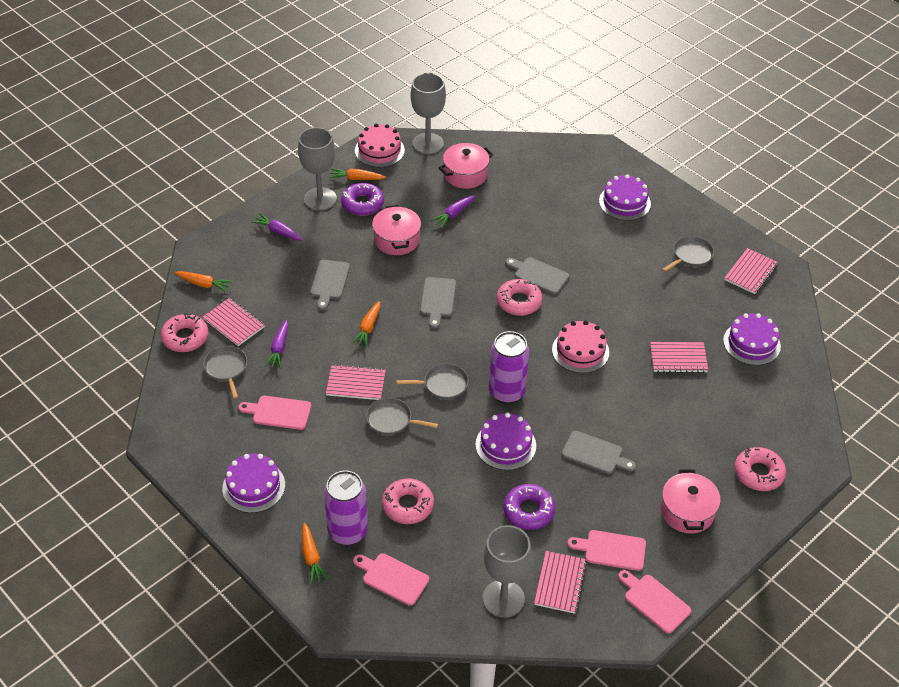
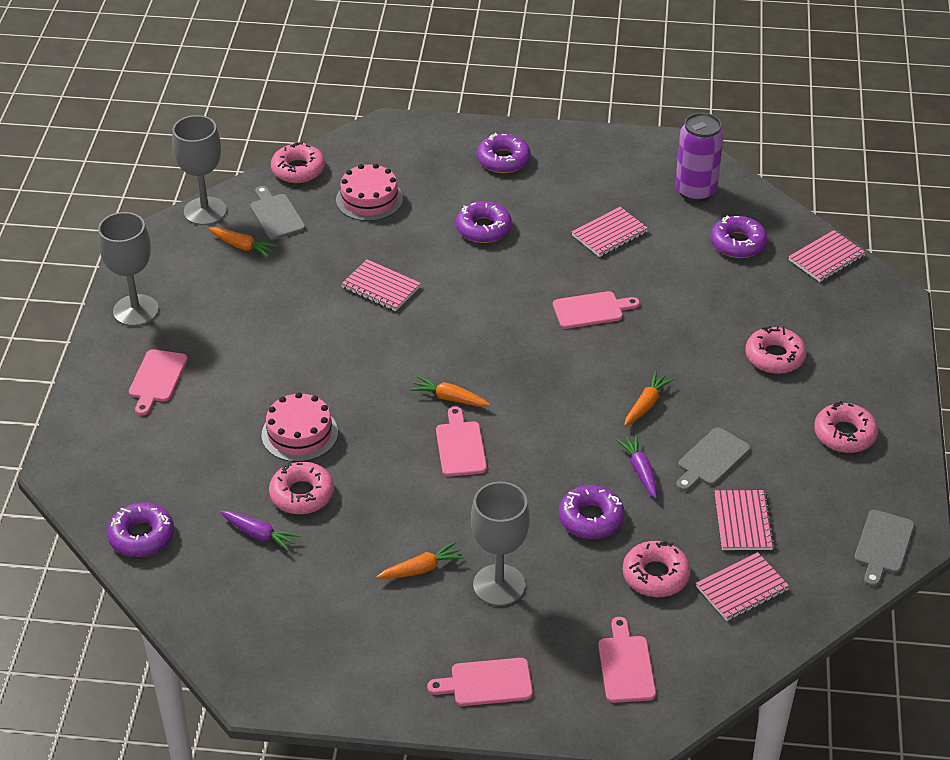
grey cutting board: 4 -> 3
grey pan: 4 -> 0
pink cutting board: 4 -> 5
pink donut: 4 -> 5
pink pot: 3 -> 0
purple cake: 4 -> 0
purple can: 2 -> 1
purple carrot: 3 -> 2
purple donut: 2 -> 5

